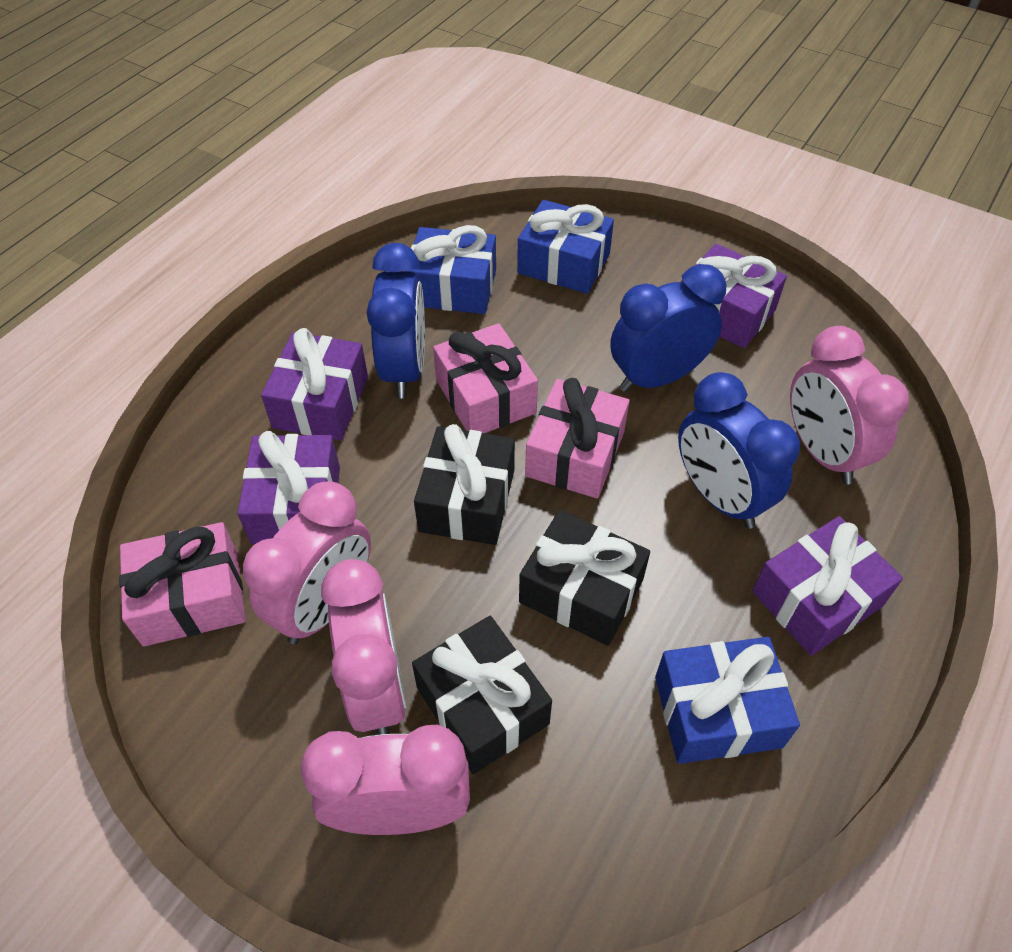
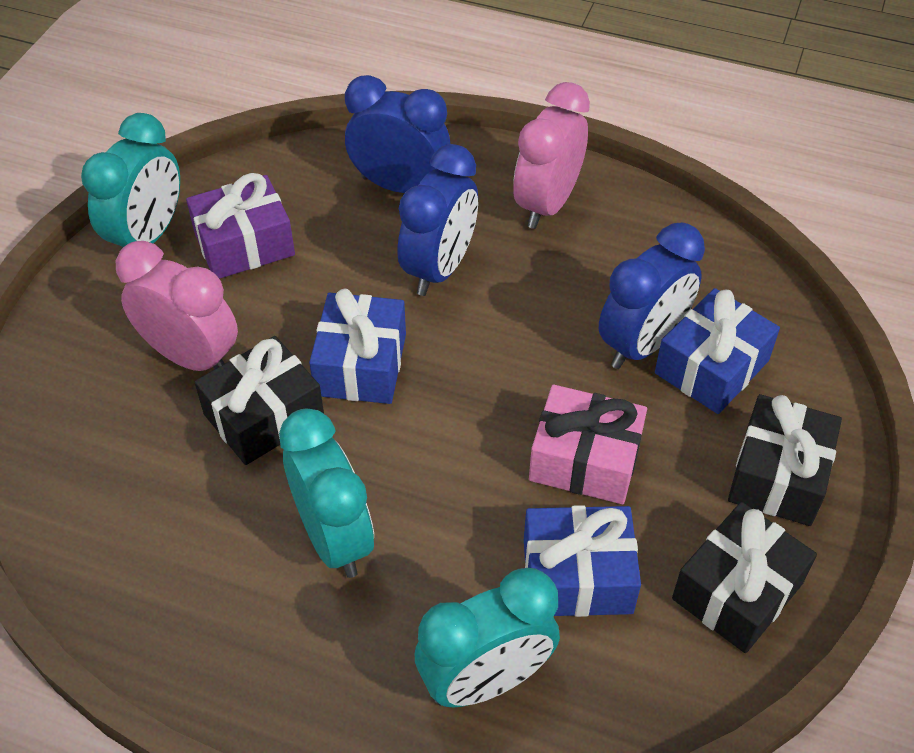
pink clock: 4 -> 2
pink gift: 3 -> 1
purple gift: 4 -> 1
turquoise clock: 0 -> 3

